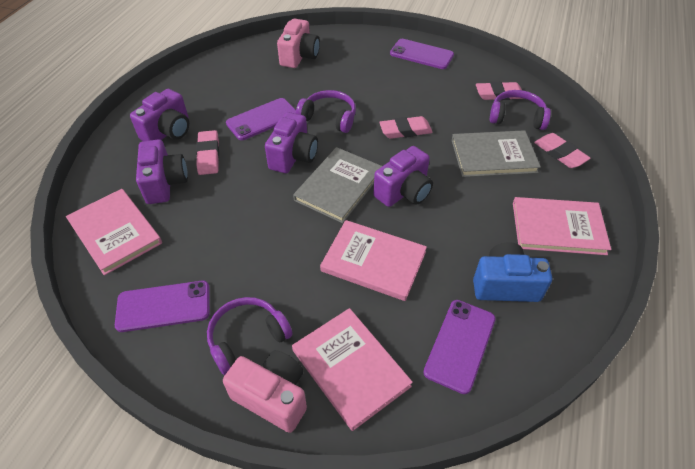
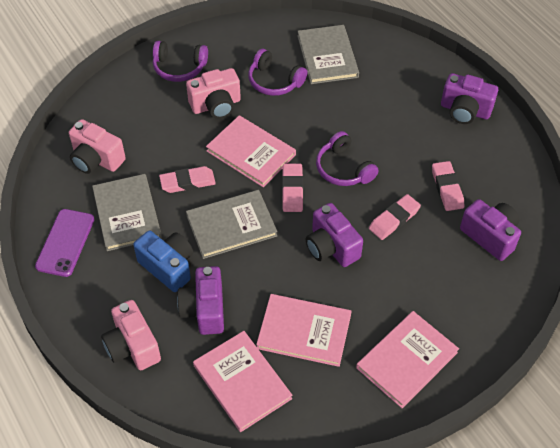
grey book: 2 -> 3
pink camera: 2 -> 3
purple phone: 4 -> 1

